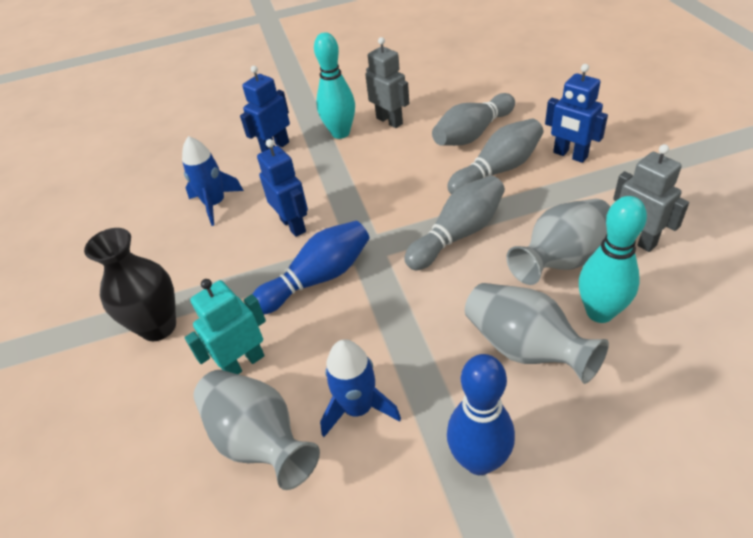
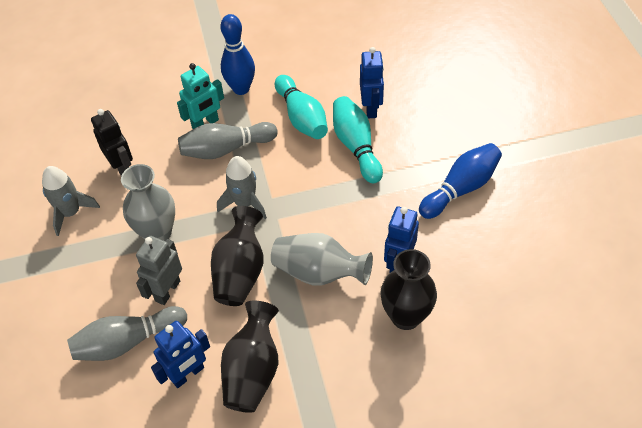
black robot: 0 -> 1
black vase: 1 -> 3
blue rocket: 2 -> 0
grey bowling pin: 3 -> 2
grey robot: 2 -> 1
grey rocket: 0 -> 2
grey vase: 3 -> 2

